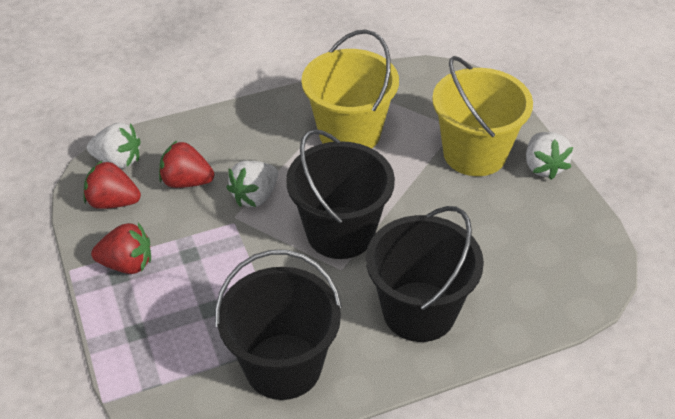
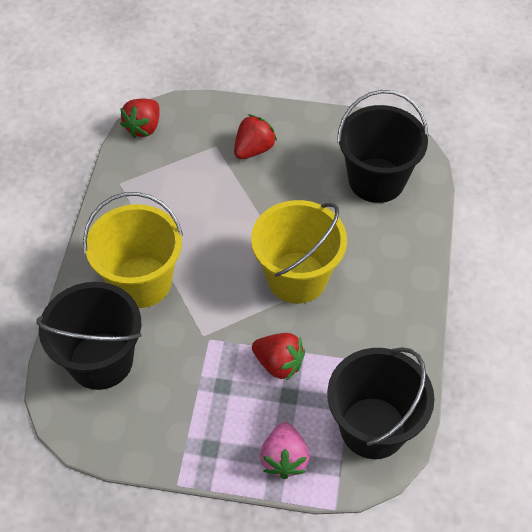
pink strawberry: 0 -> 1
white strawberry: 3 -> 0

